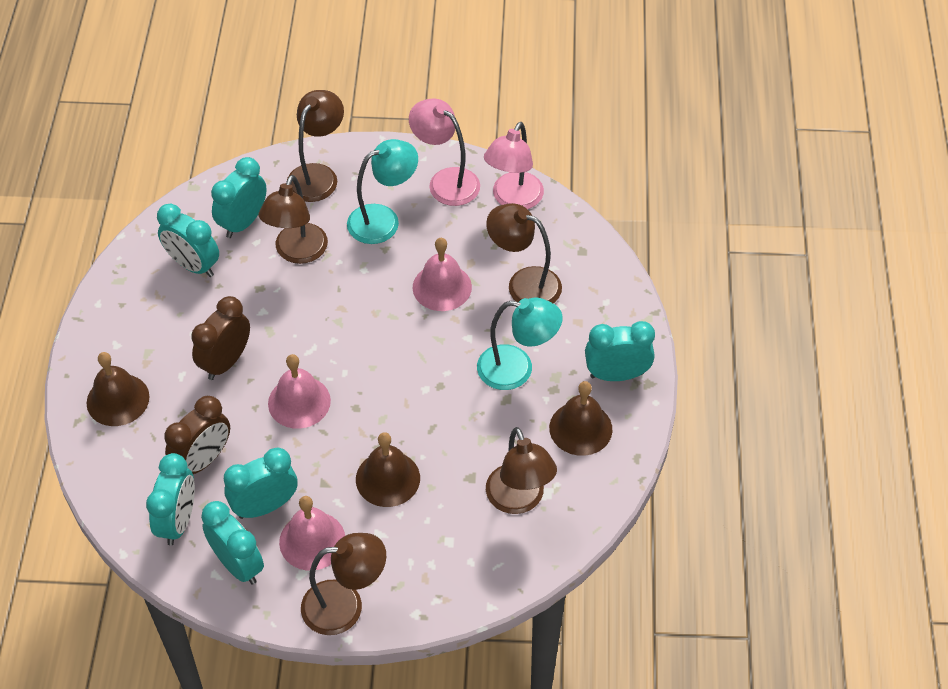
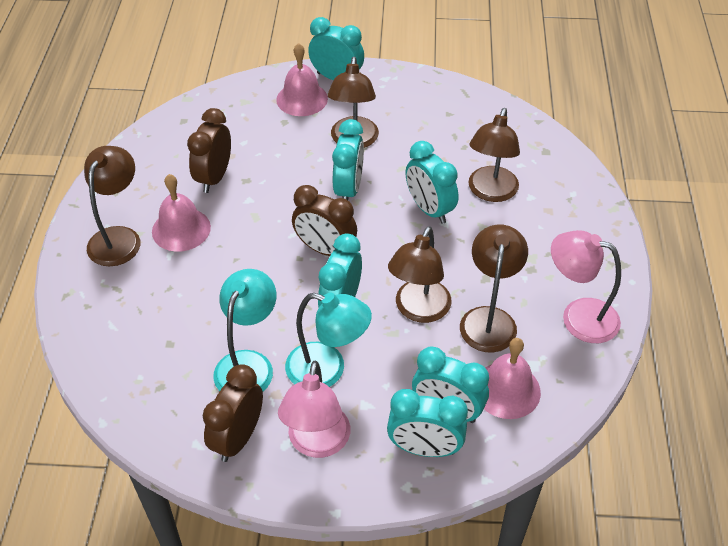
brown bell: 3 -> 0
brown clock: 2 -> 3

